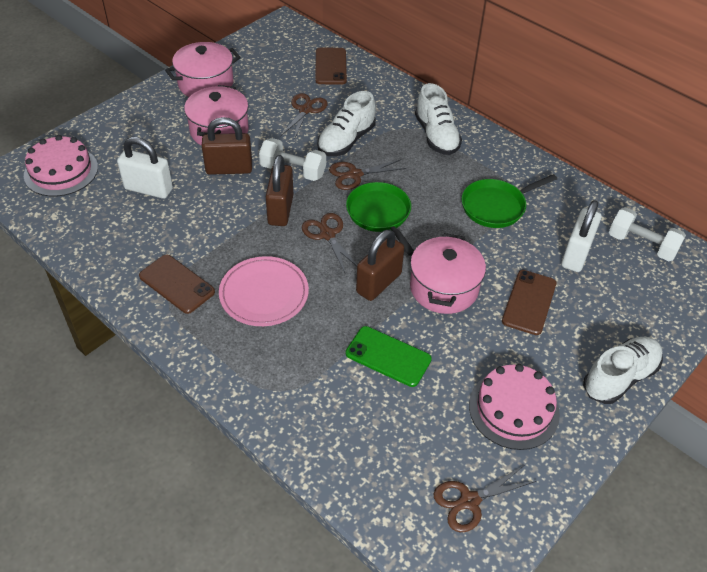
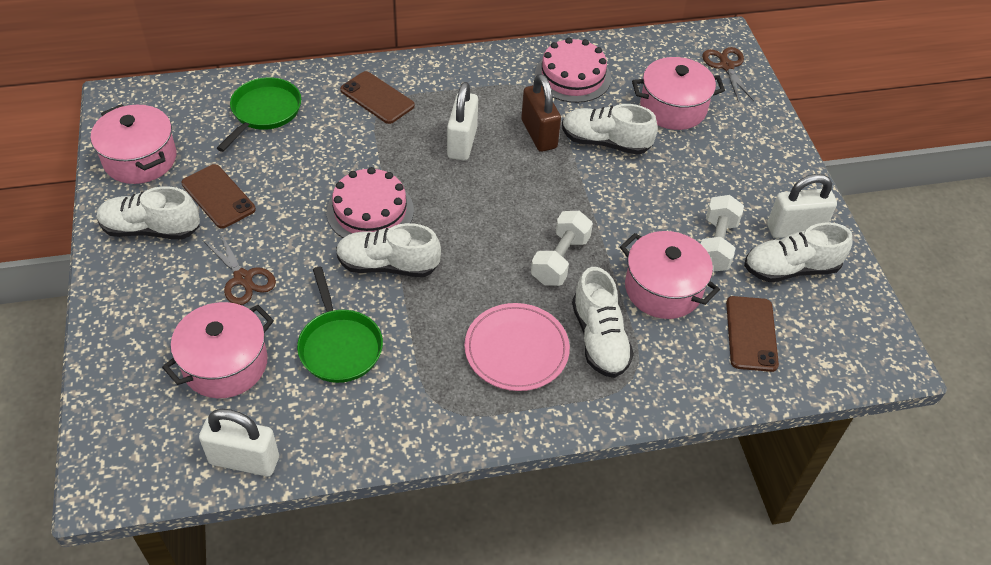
brown padlock: 3 -> 1
brown scissors: 4 -> 2
green phone: 1 -> 0
pink pot: 3 -> 4
white padlock: 2 -> 3
white shoe: 3 -> 5

